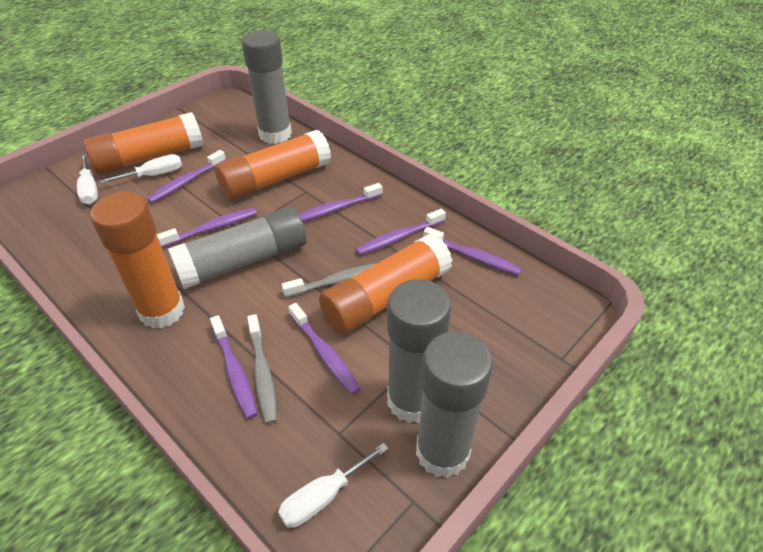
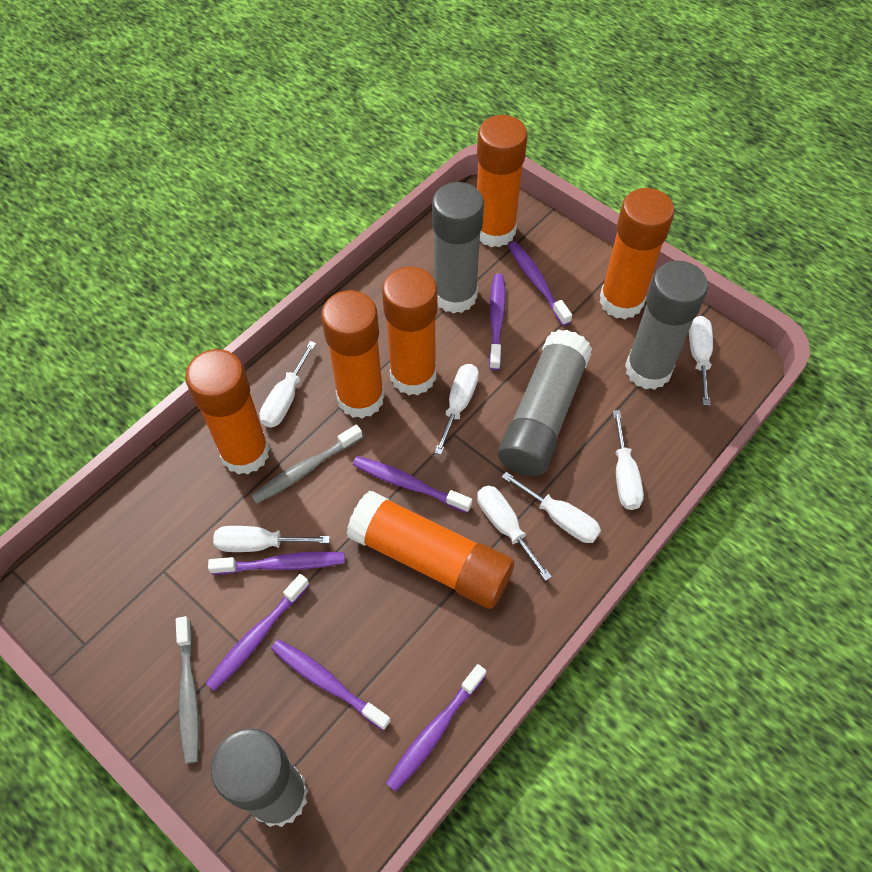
orange glue stick: 4 -> 6
white screwdriver: 3 -> 7

